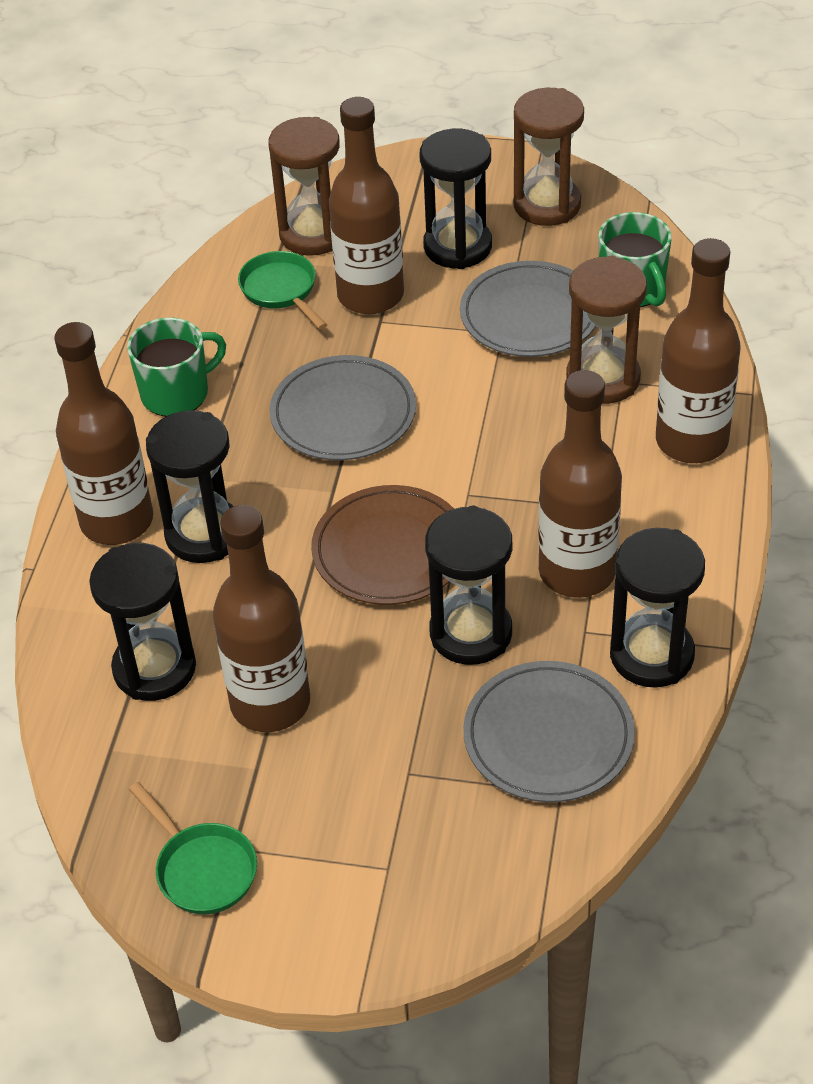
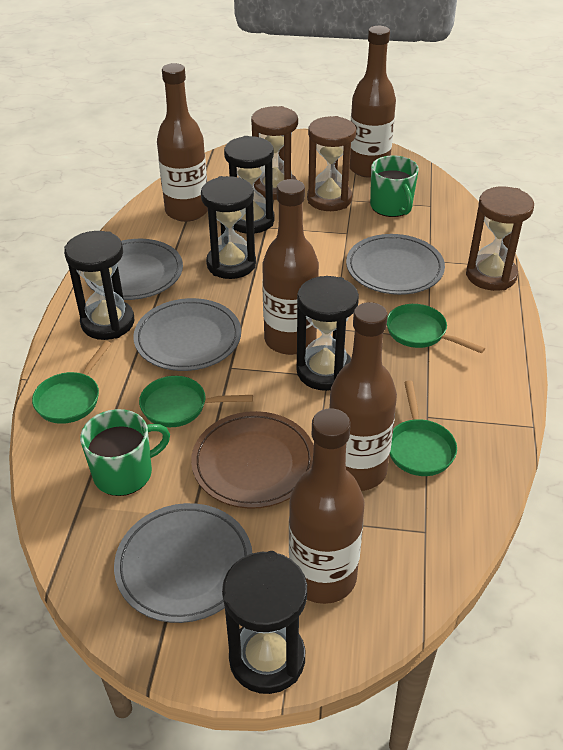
green pan: 2 -> 4
grey plate: 3 -> 4

